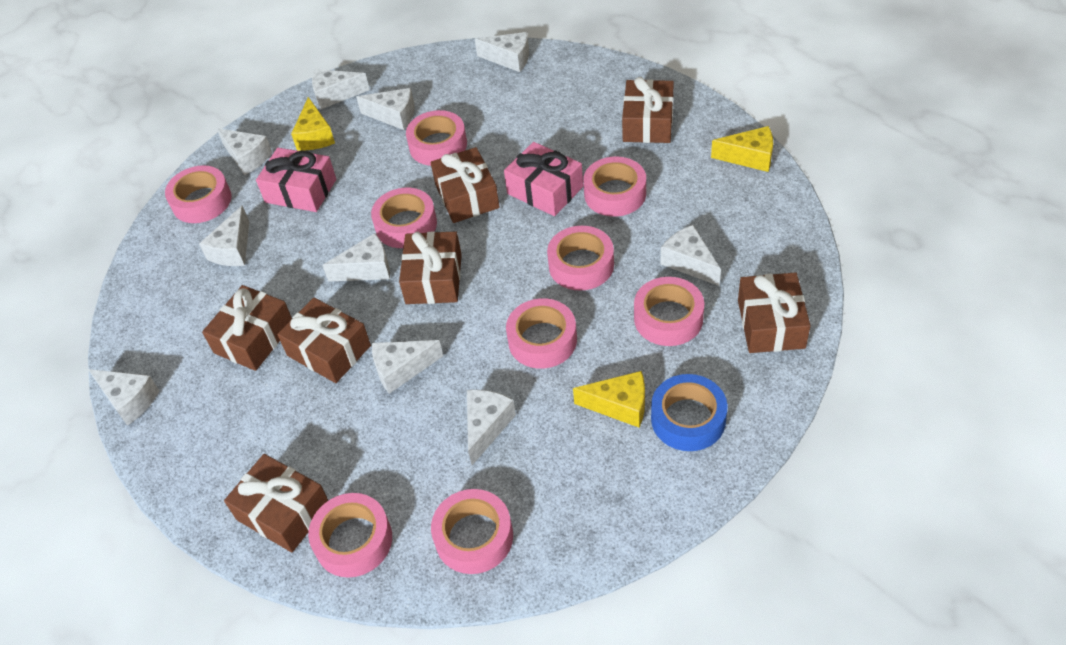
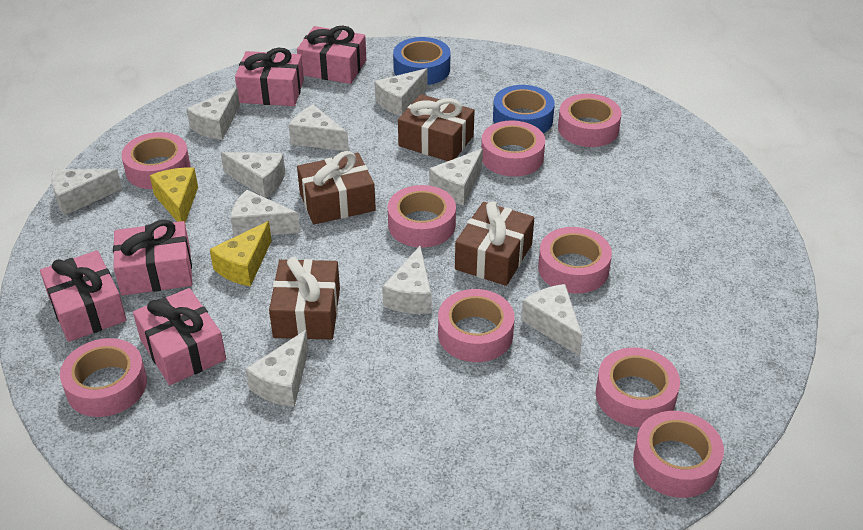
blue tape: 1 -> 2
brown gift: 7 -> 4
pink gift: 2 -> 5
yellow cheese: 3 -> 2

